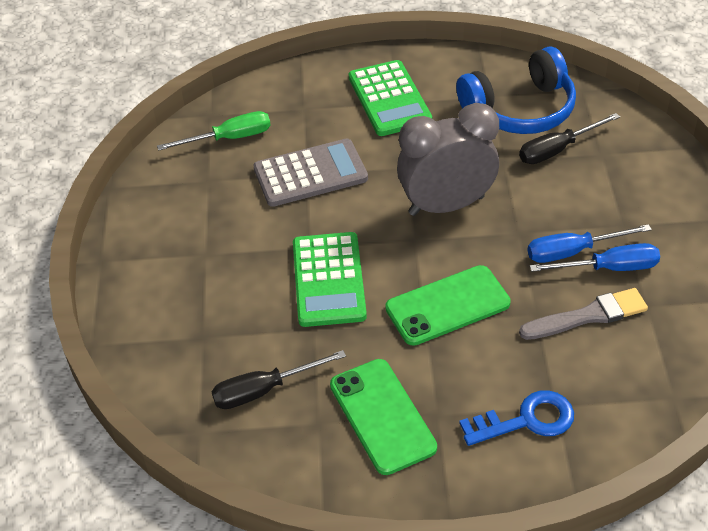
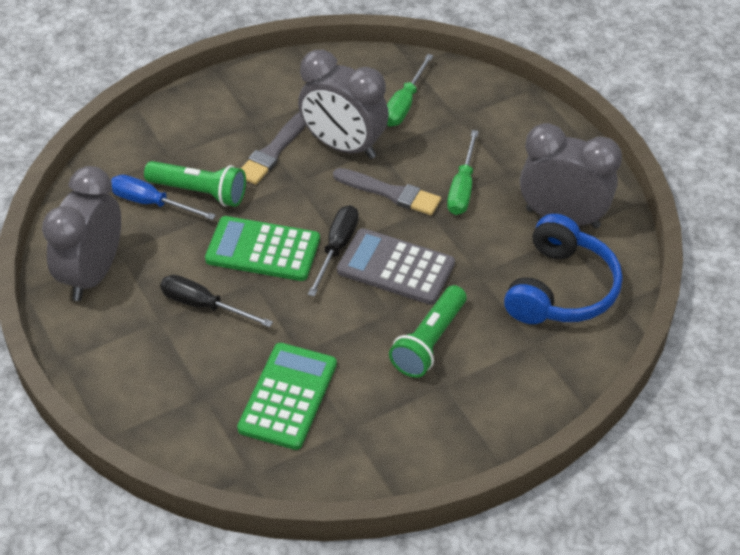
blue key: 1 -> 0
blue screwdriver: 2 -> 1
green flashlight: 0 -> 2
green phone: 2 -> 0
green screwdriver: 1 -> 2
grey brush: 1 -> 2
grey clock: 1 -> 3

